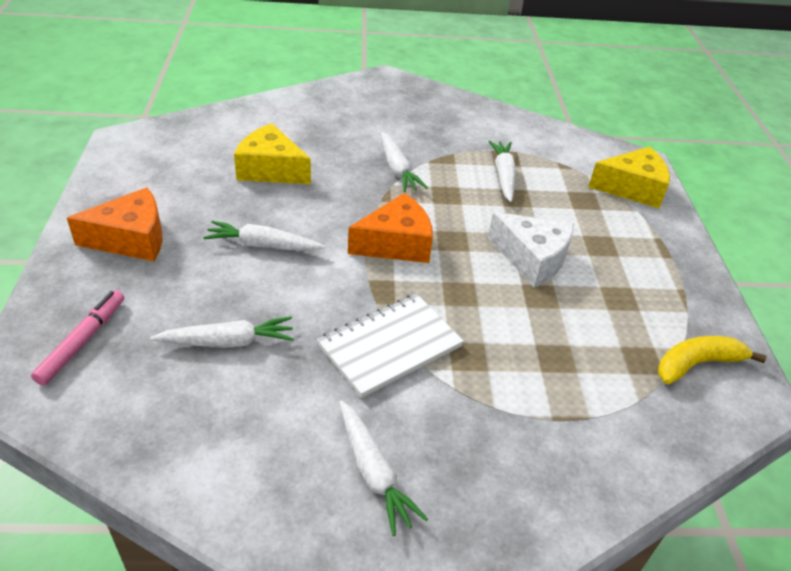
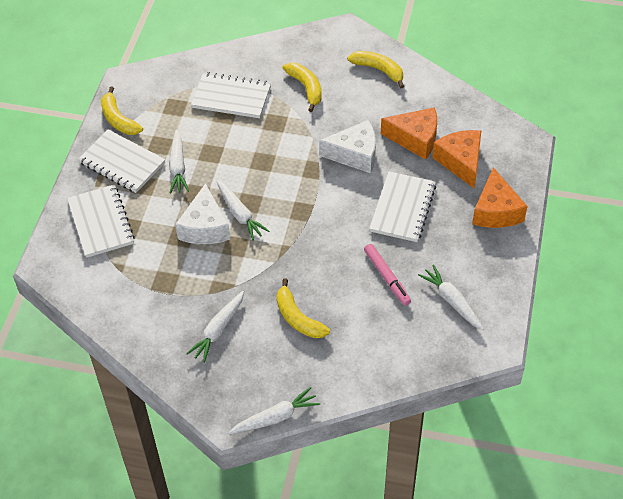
orange cheese: 2 -> 3
white cheese: 1 -> 2
white notebook: 1 -> 4
yellow banana: 1 -> 4
yellow cheese: 2 -> 0

